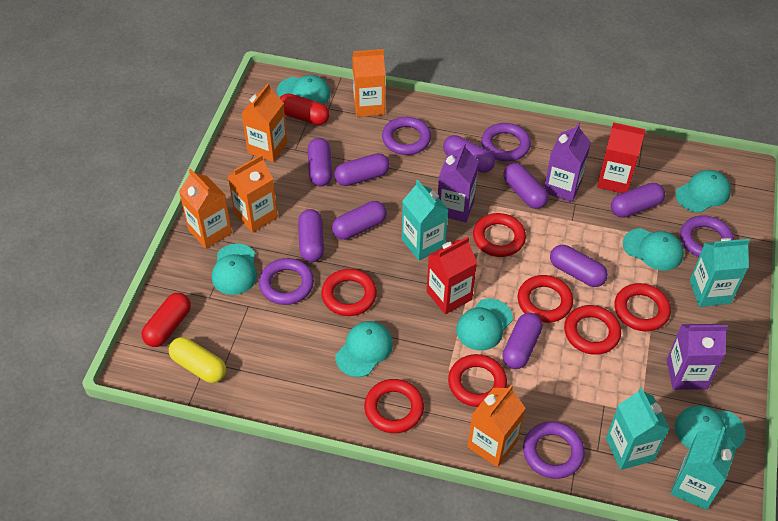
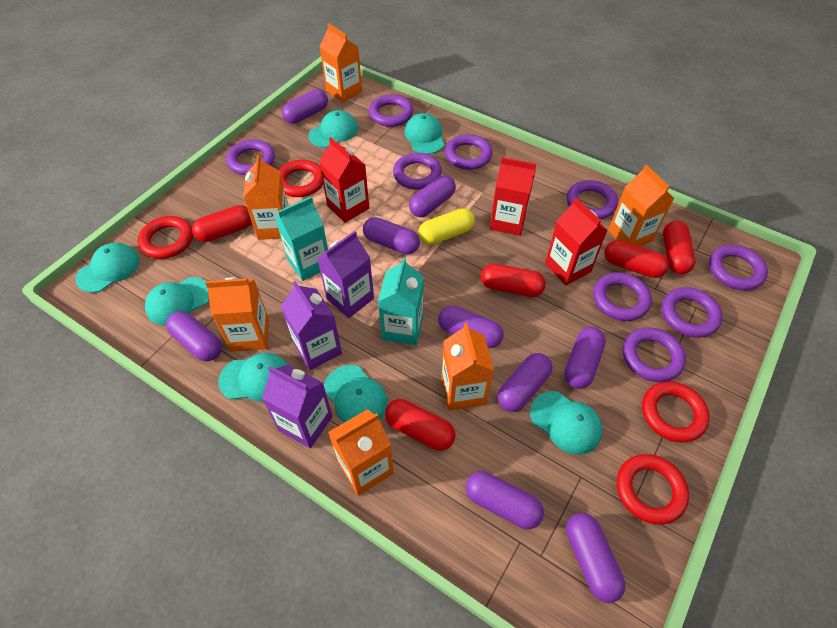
orange carton: 5 -> 6
purple ring: 5 -> 9
red capsule: 2 -> 5
red carton: 2 -> 3
red ring: 7 -> 4
turquoise carton: 4 -> 2

